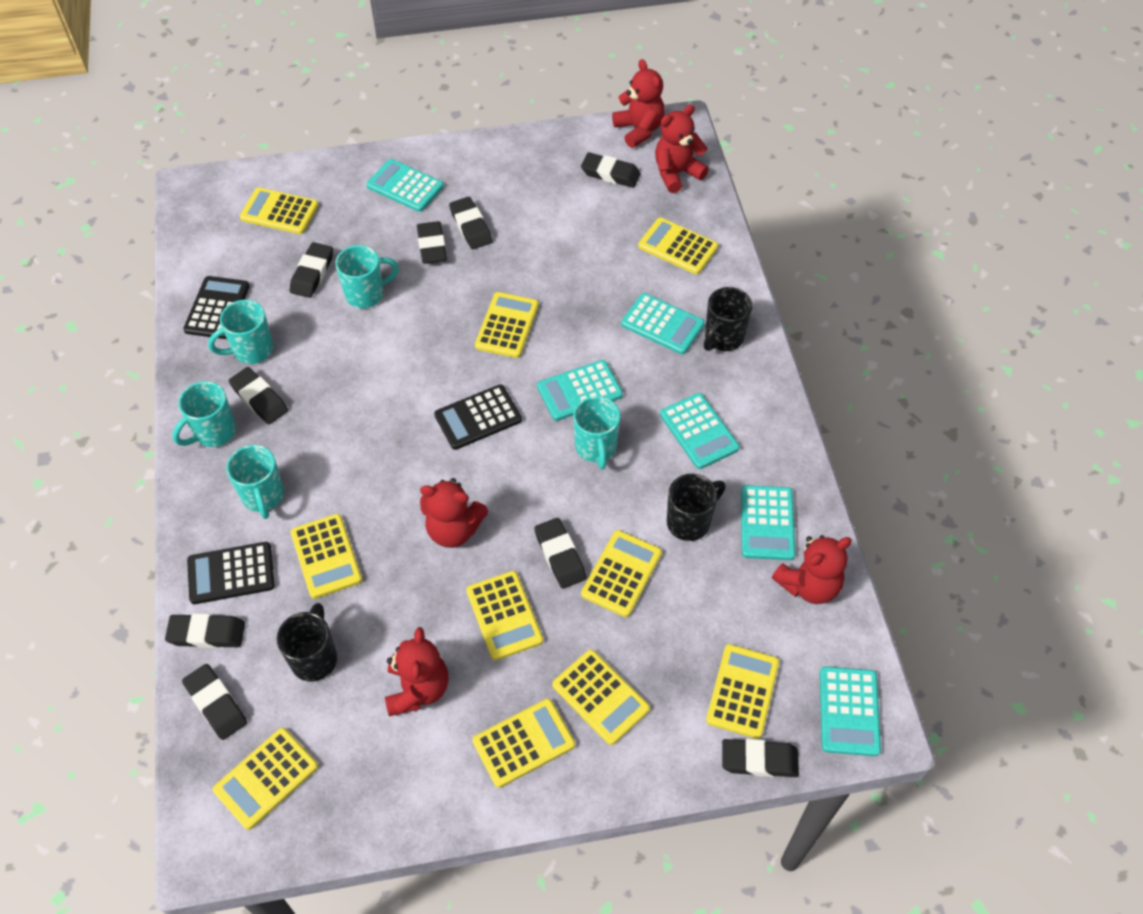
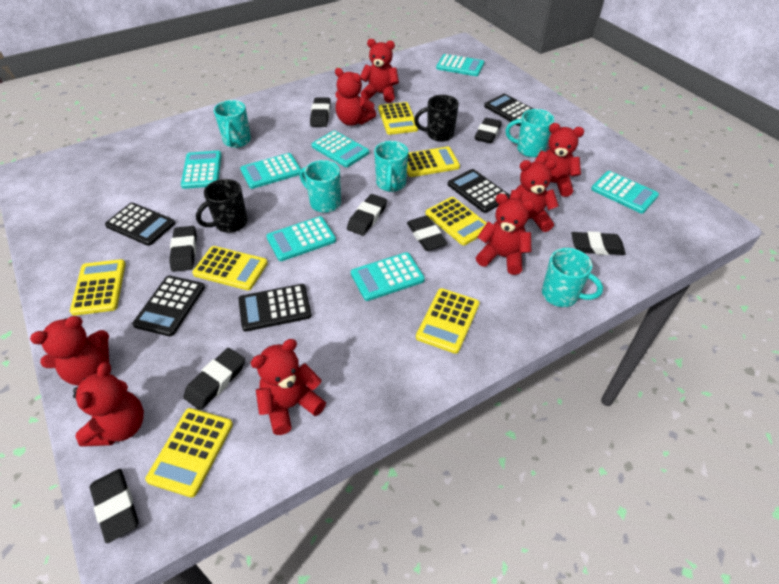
black calculator: 3 -> 5
black eraser: 9 -> 8
black mug: 3 -> 2
red teddy bear: 5 -> 8
turquoise calculator: 6 -> 7
yellow calculator: 10 -> 7

